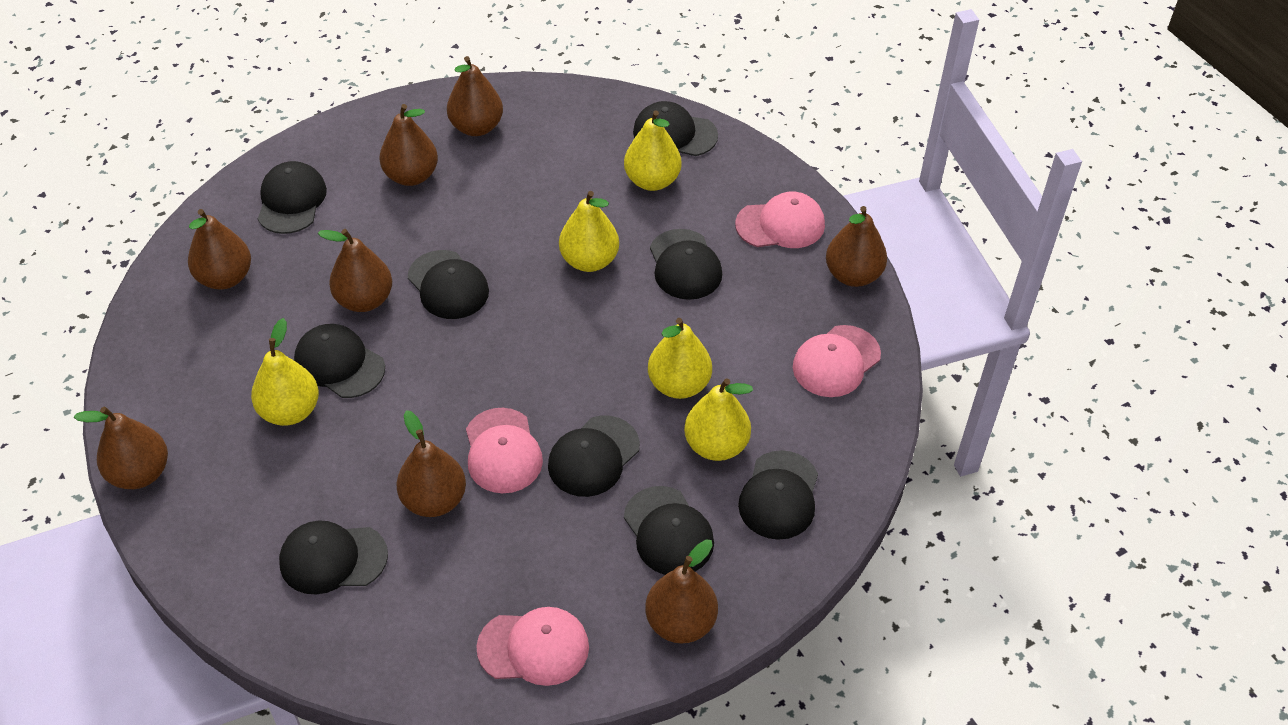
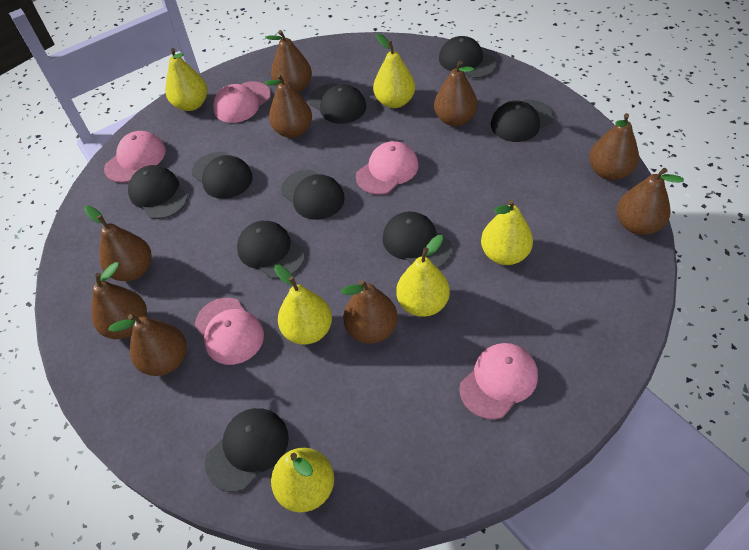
brown pear: 8 -> 9
pink cap: 4 -> 5
yellow pear: 5 -> 6

